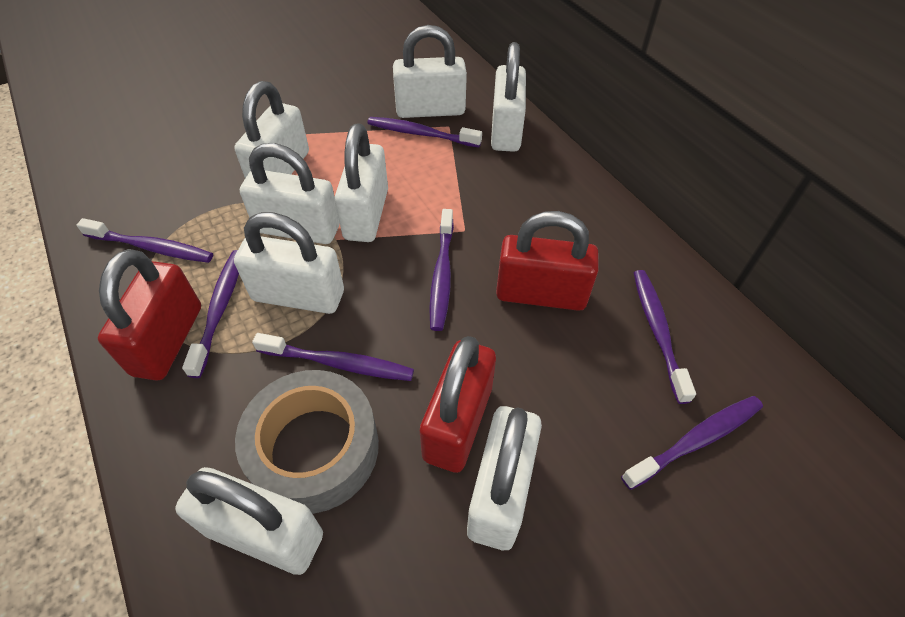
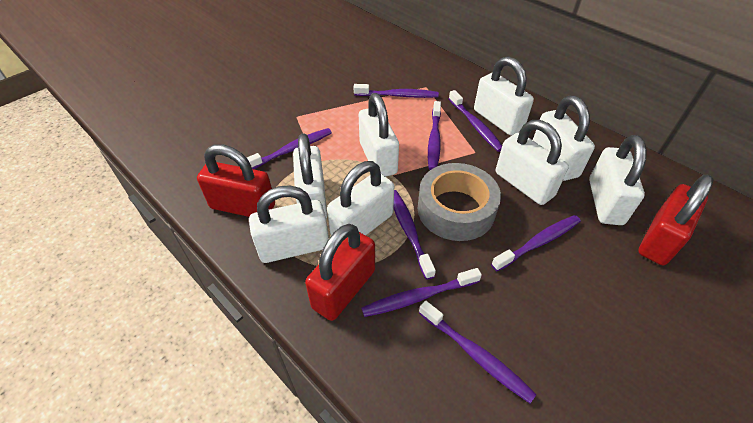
purple toothbrush: 7 -> 8

